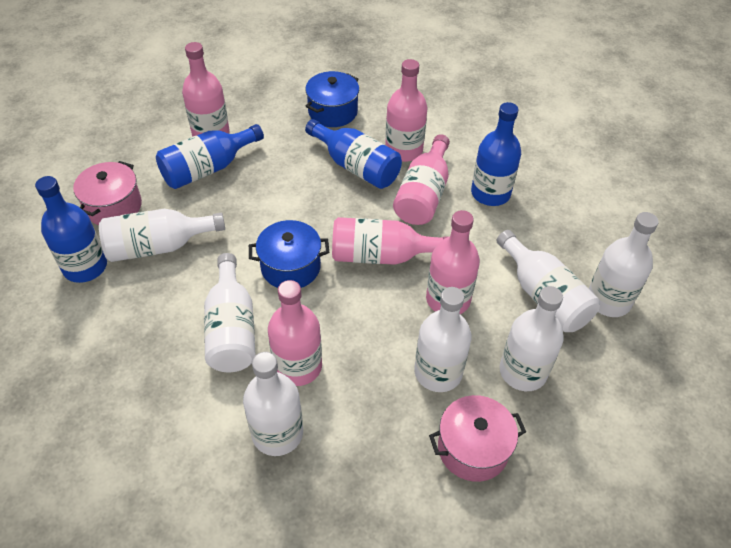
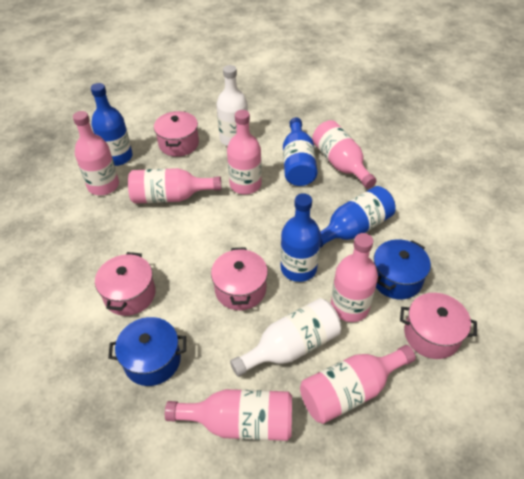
pink bottle: 6 -> 7
pink pot: 2 -> 4
white bottle: 7 -> 2

